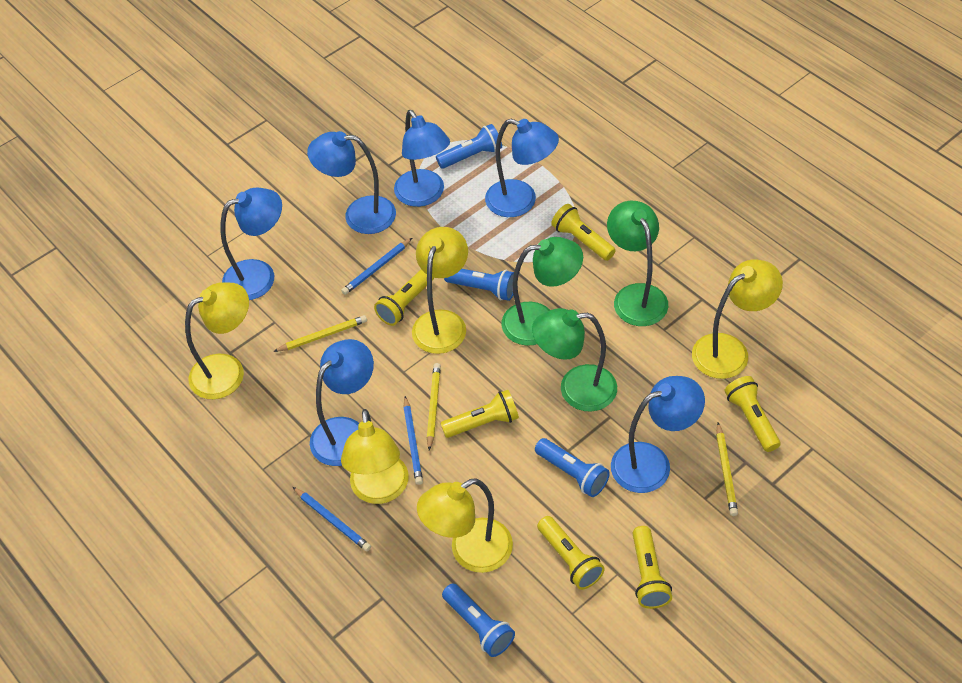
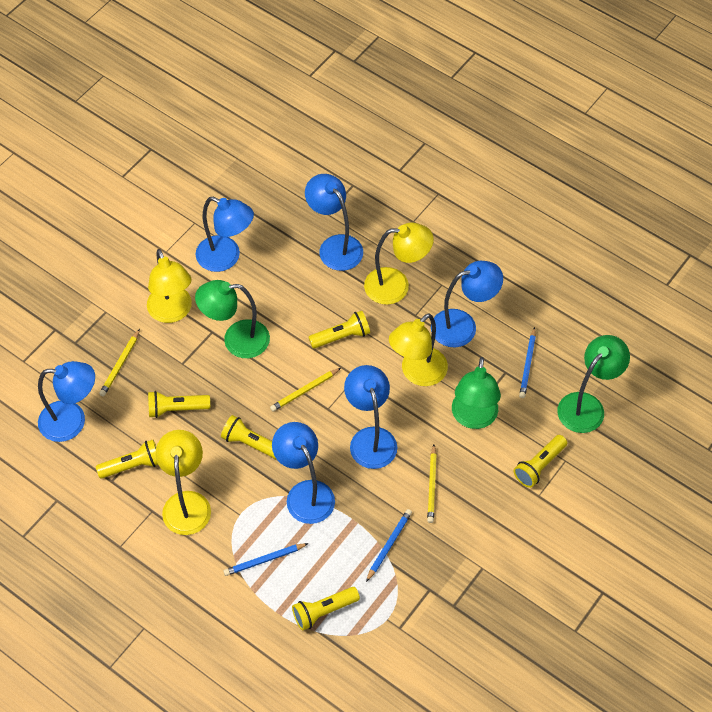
blue flashlight: 4 -> 0
yellow lamp: 5 -> 4

